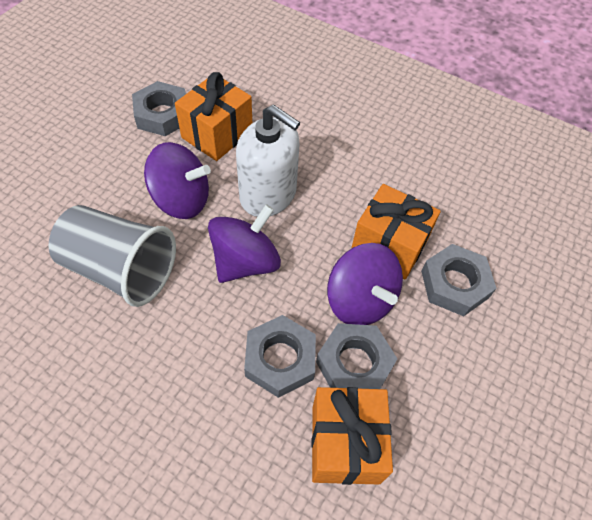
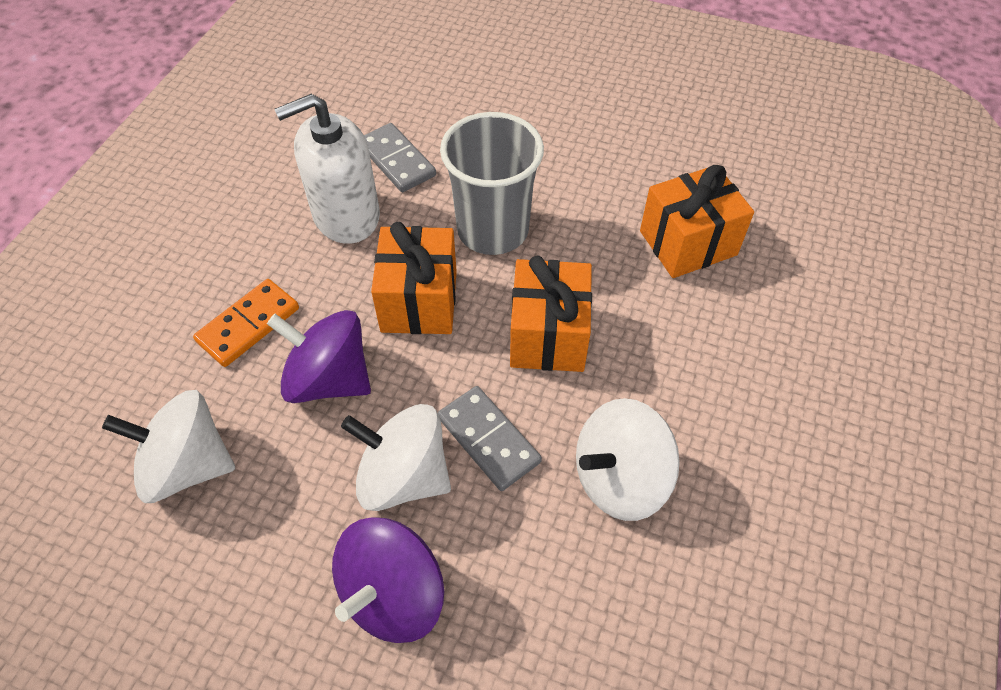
grey domino: 0 -> 2
grey nut: 4 -> 0
orange domino: 0 -> 1
purple spinning top: 3 -> 2
white spinning top: 0 -> 3

